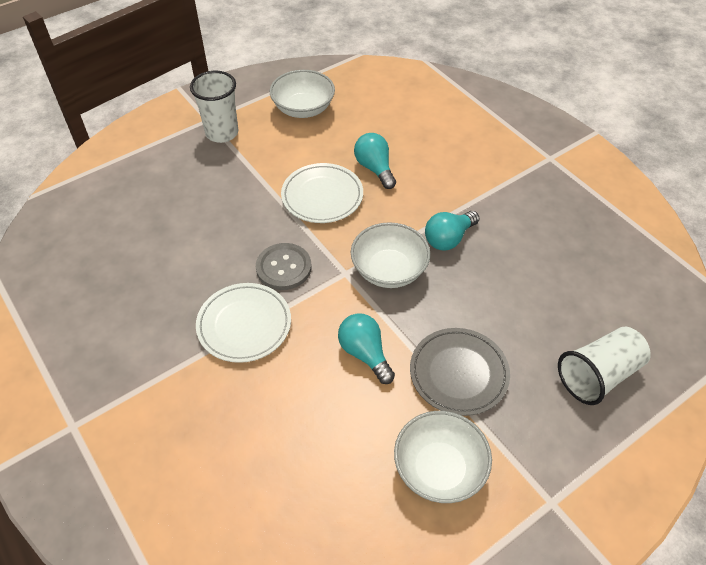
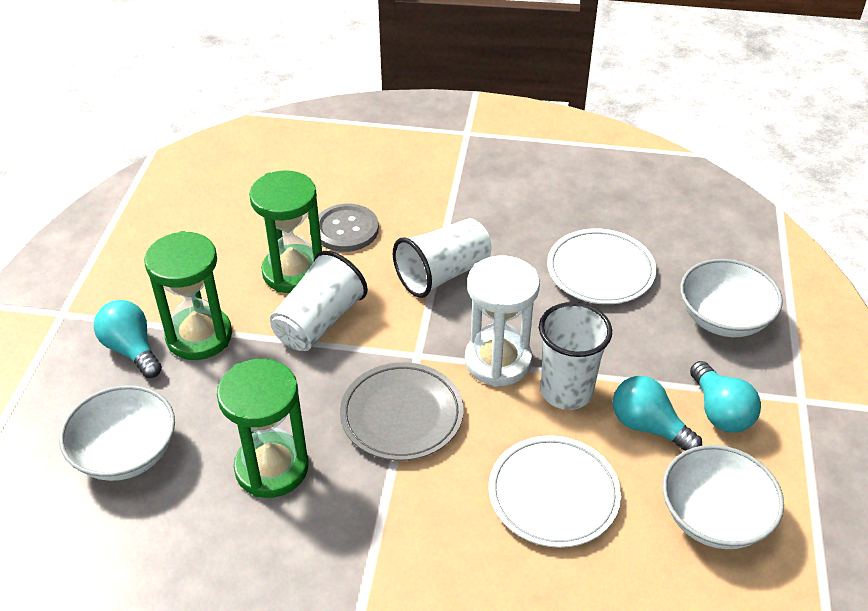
green hourglass: 0 -> 3
white cup: 2 -> 3
white hourglass: 0 -> 1

